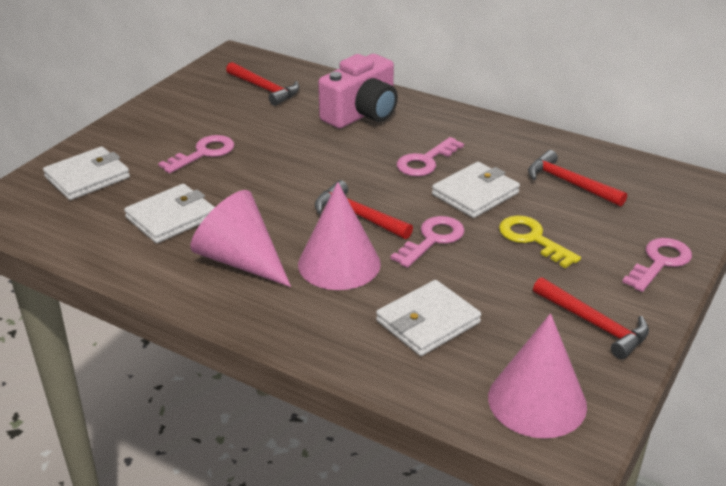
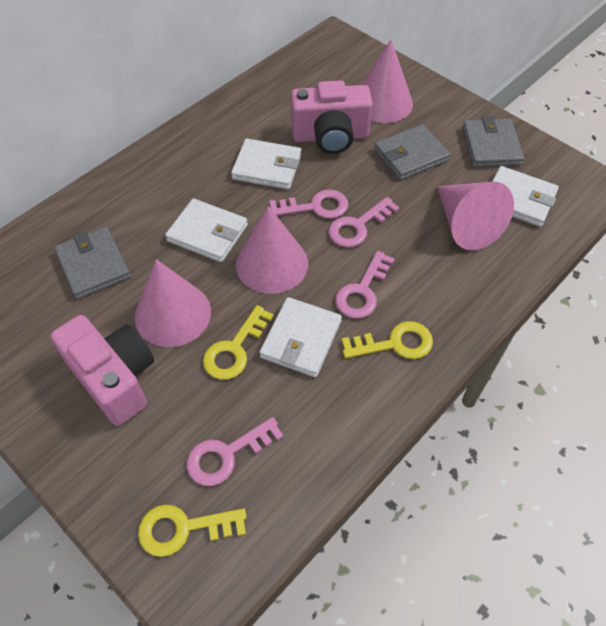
grey wallet: 0 -> 3
pink camera: 1 -> 2
pink cone: 3 -> 4
red hammer: 4 -> 0
yellow key: 1 -> 3

